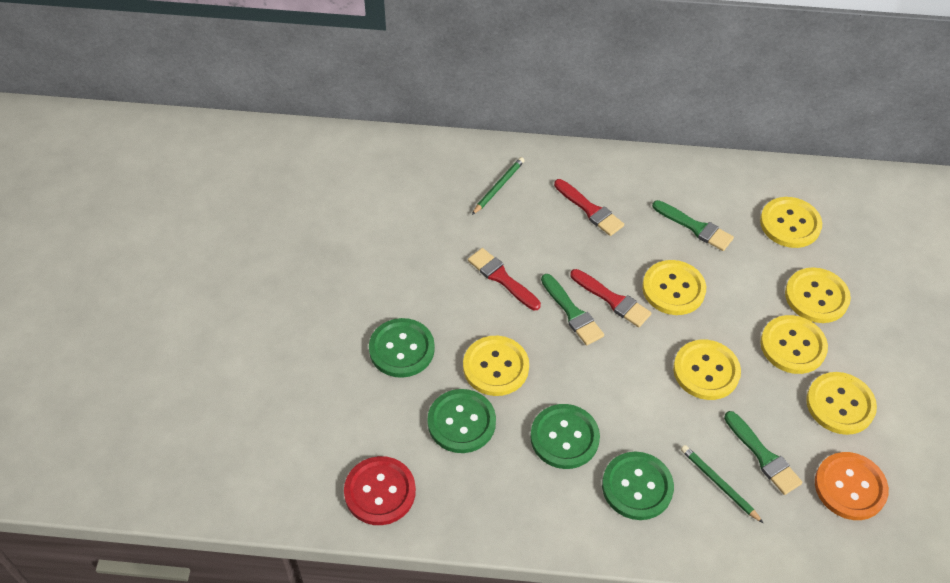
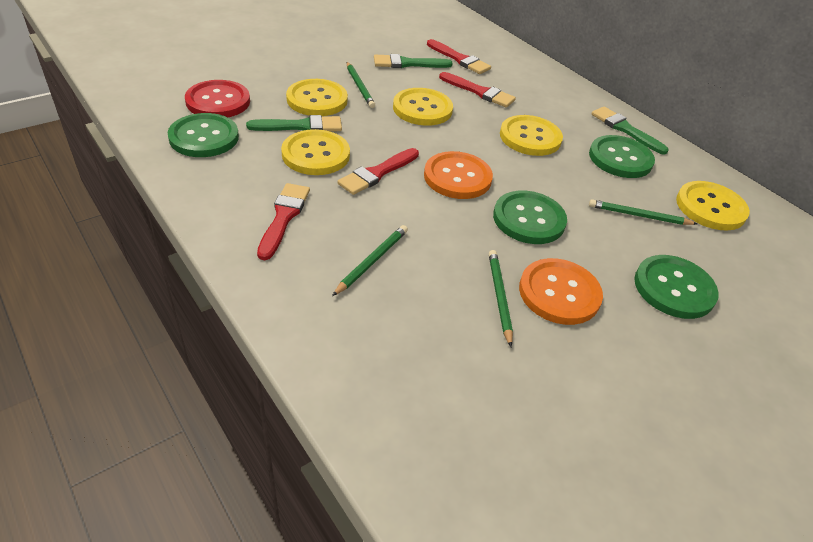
green pencil: 2 -> 4
orange button: 1 -> 2
red brush: 3 -> 4
yellow button: 7 -> 5

